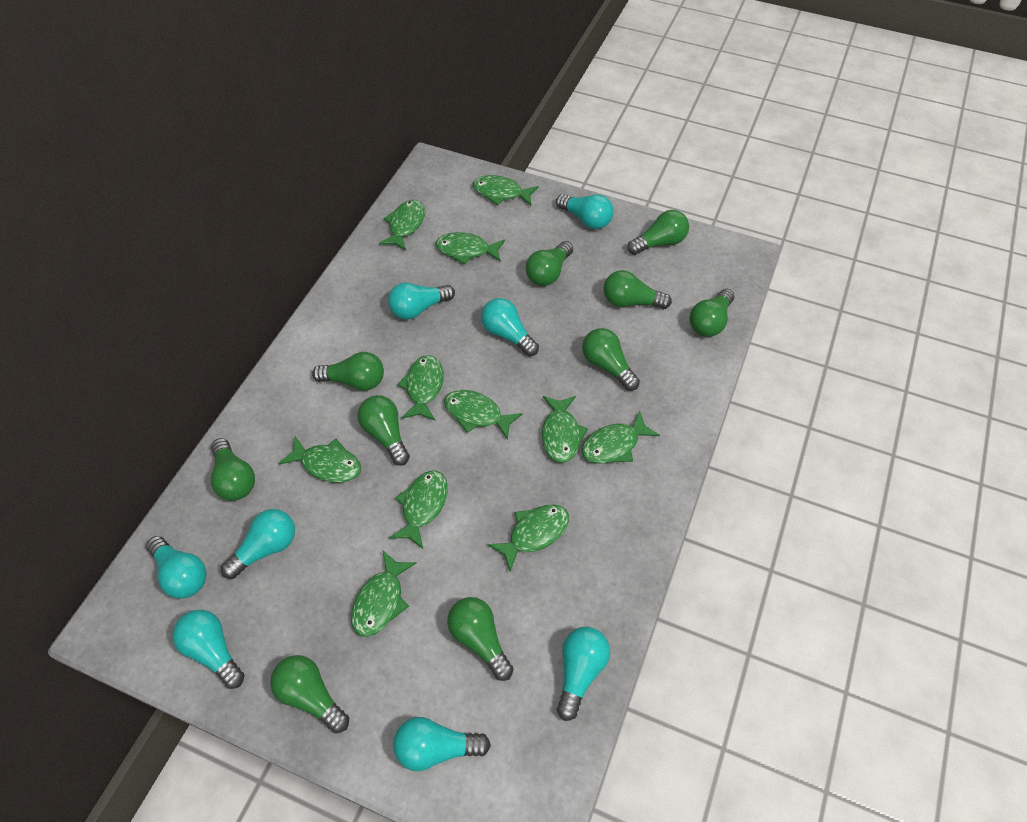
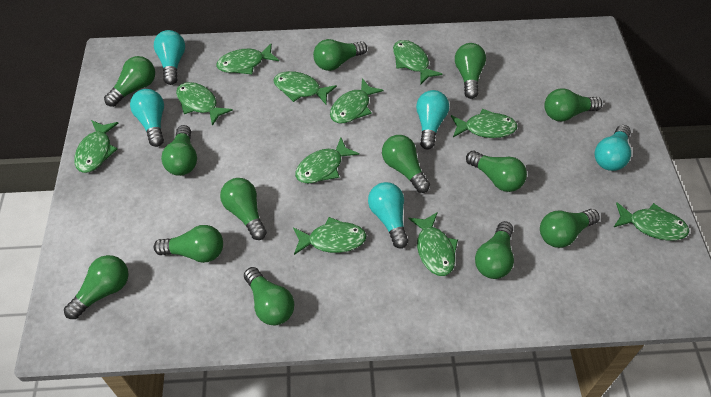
green light bulb: 10 -> 13
turquoise light bulb: 8 -> 5

